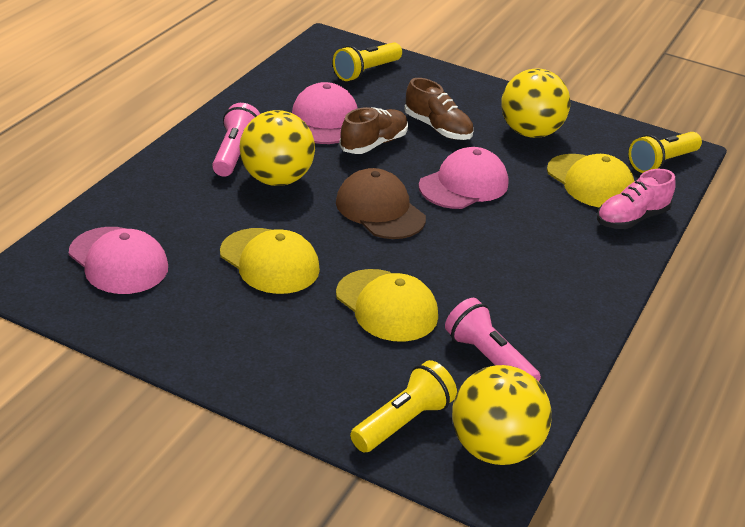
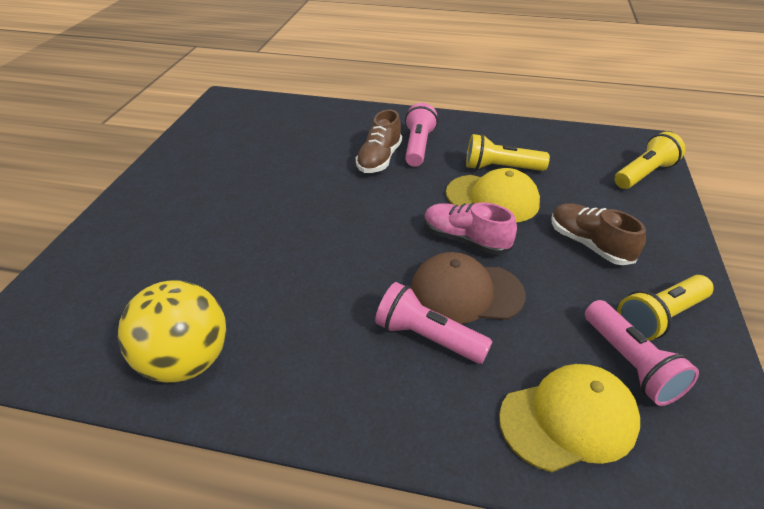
pink cap: 3 -> 0
pink flashlight: 2 -> 3
yellow ball: 3 -> 1
yellow cap: 3 -> 2

